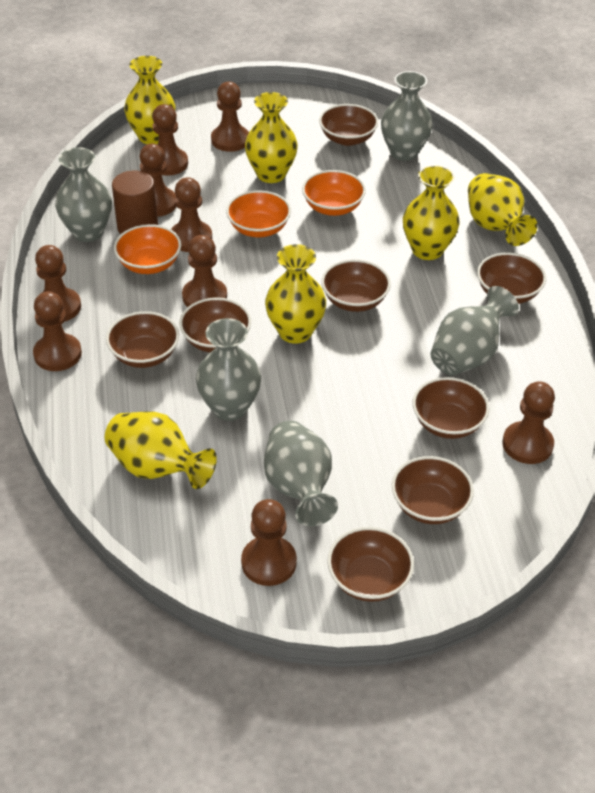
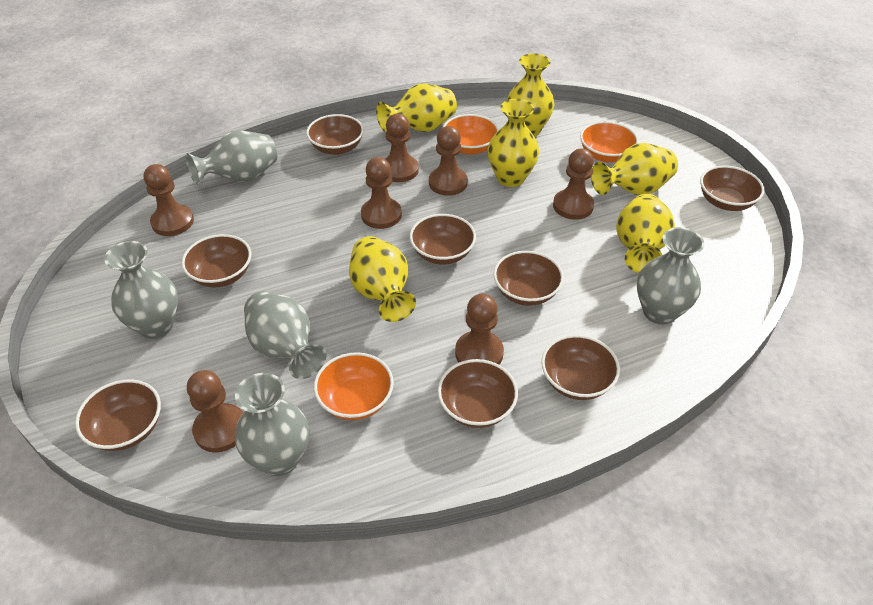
brown cylinder: 1 -> 0
brown pawn: 9 -> 7

